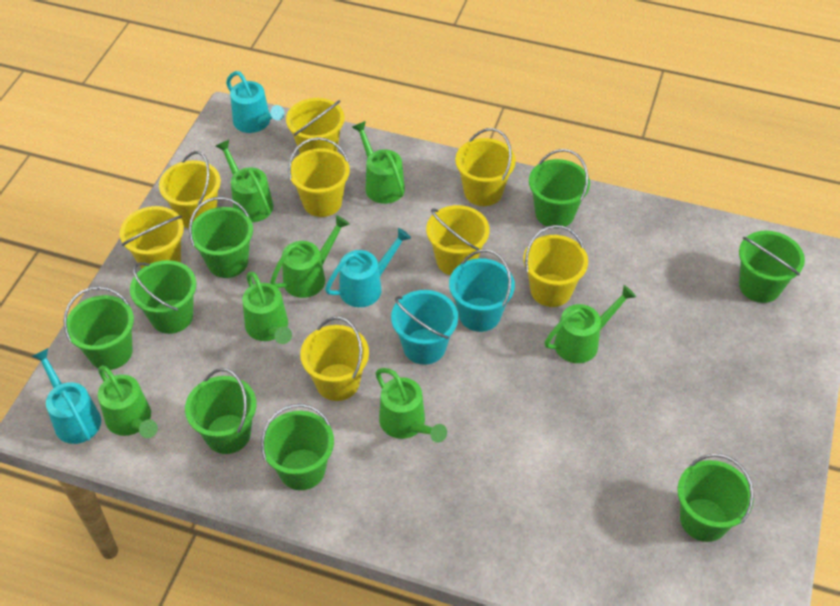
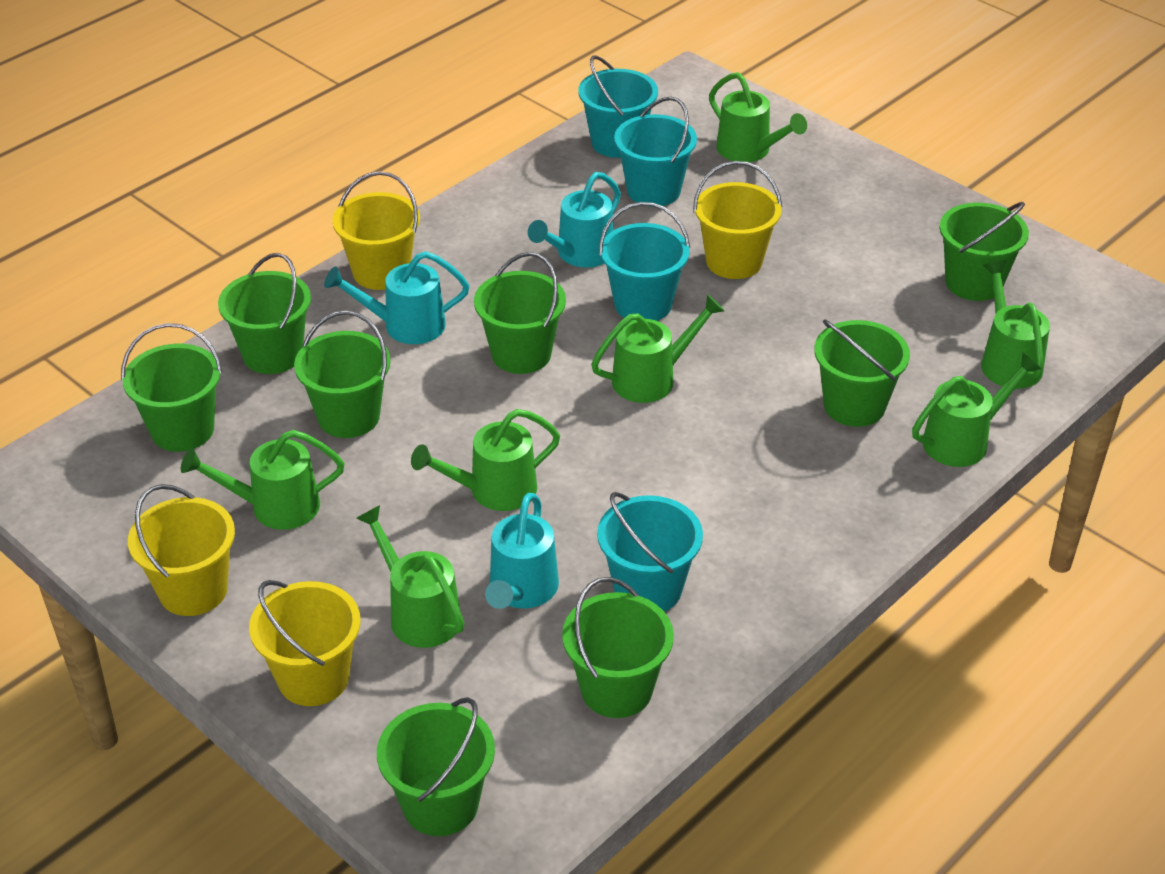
turquoise bucket: 2 -> 4
yellow bucket: 8 -> 4

